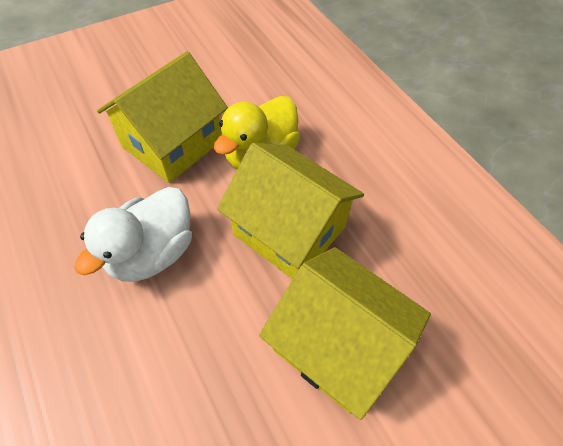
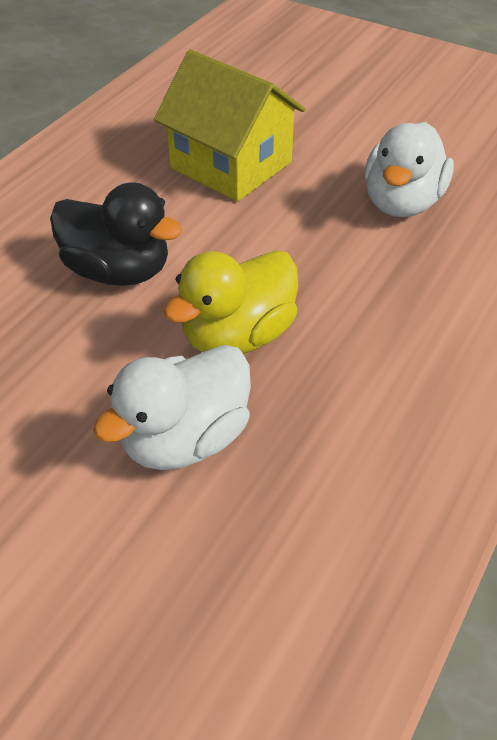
black duck: 0 -> 1
white duck: 1 -> 2
yellow house: 3 -> 1

